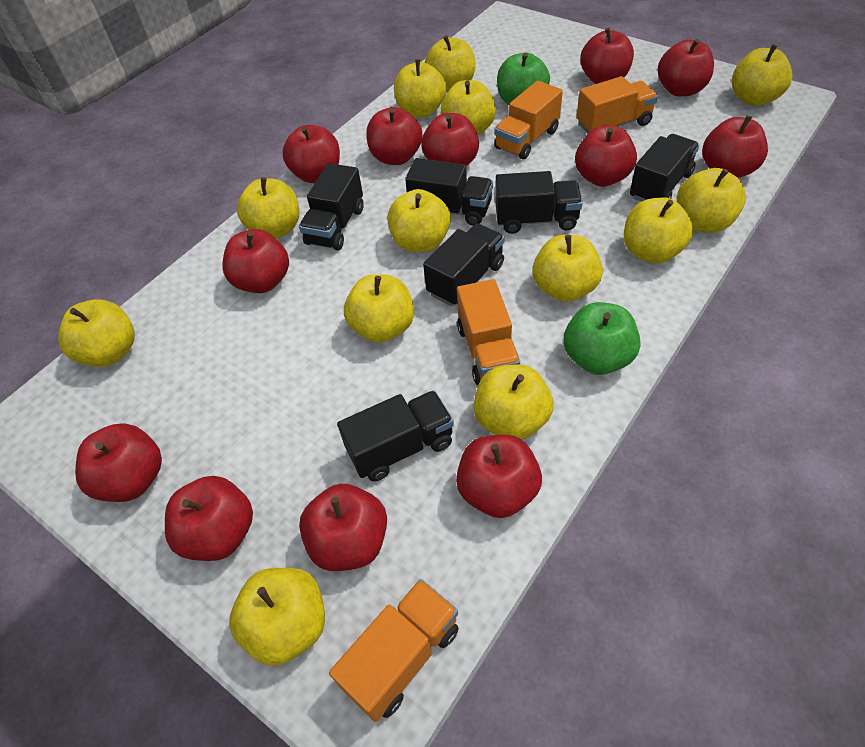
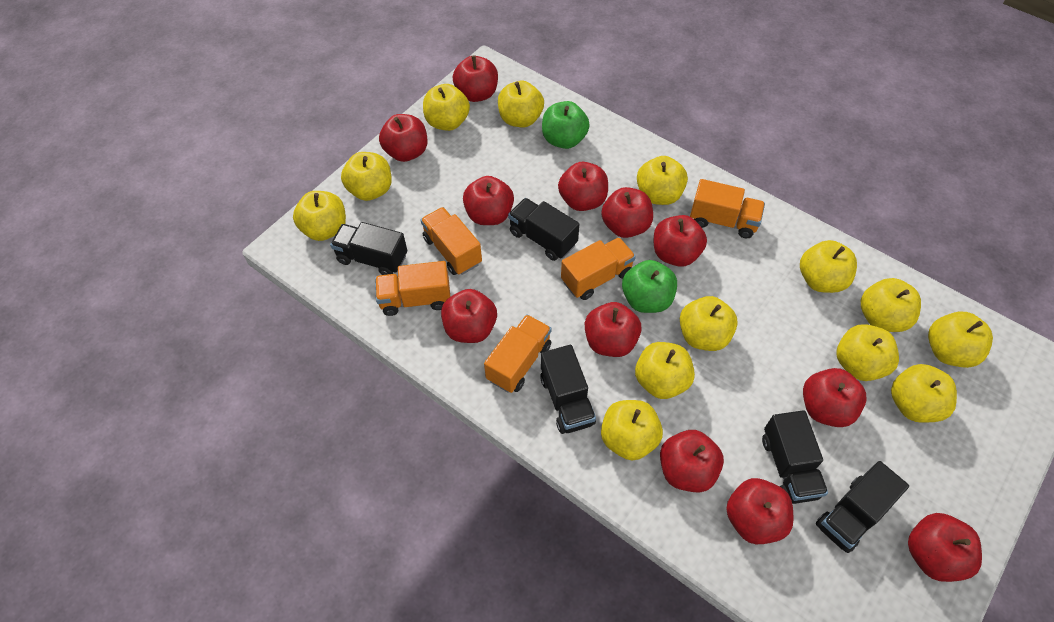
black truck: 6 -> 5
orange truck: 4 -> 5

